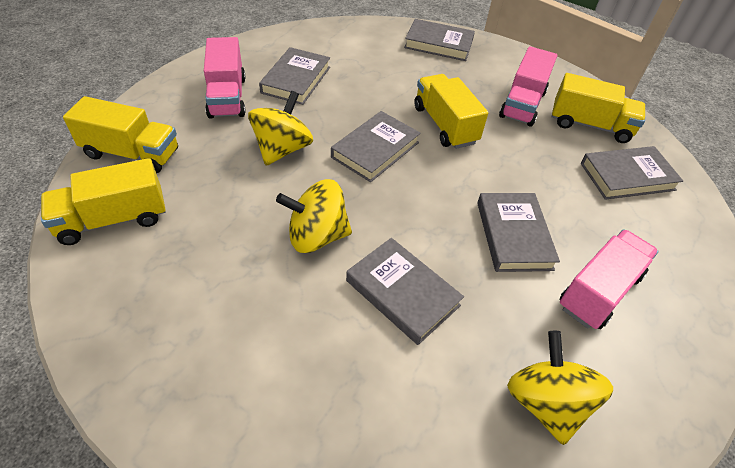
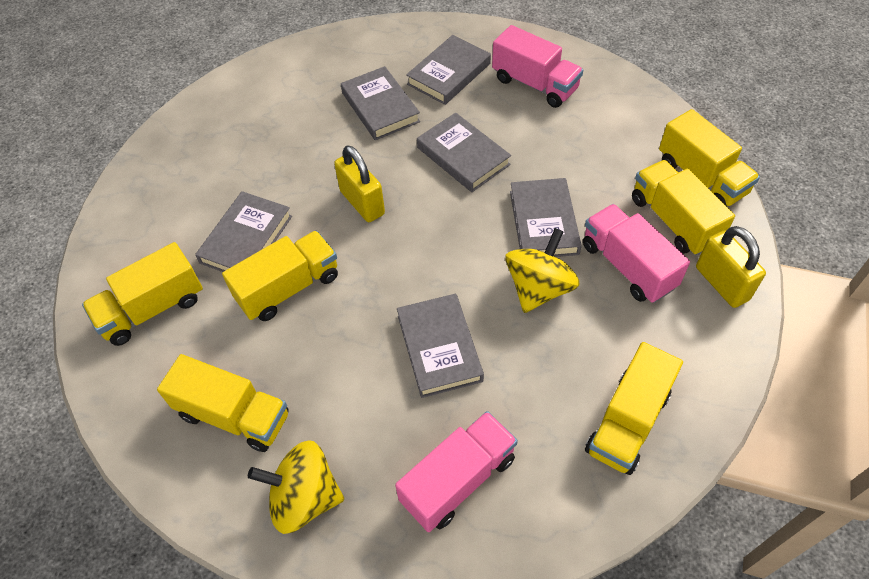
yellow padlock: 0 -> 2
yellow spinning top: 3 -> 2
yellow truck: 4 -> 6

